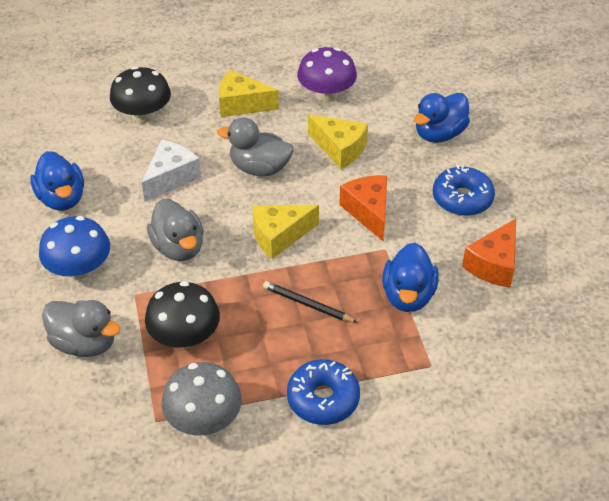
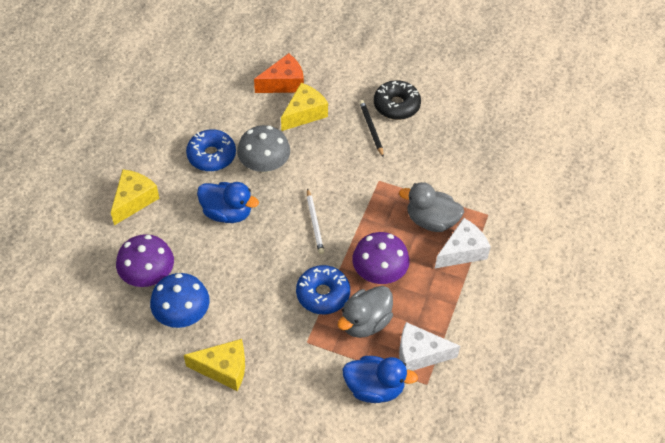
black donut: 0 -> 1
black mushroom: 2 -> 0
blue duck: 3 -> 2
grey duck: 3 -> 2
orange cheese: 2 -> 1
purple mushroom: 1 -> 2
white cheese: 1 -> 2
white pencil: 0 -> 1

